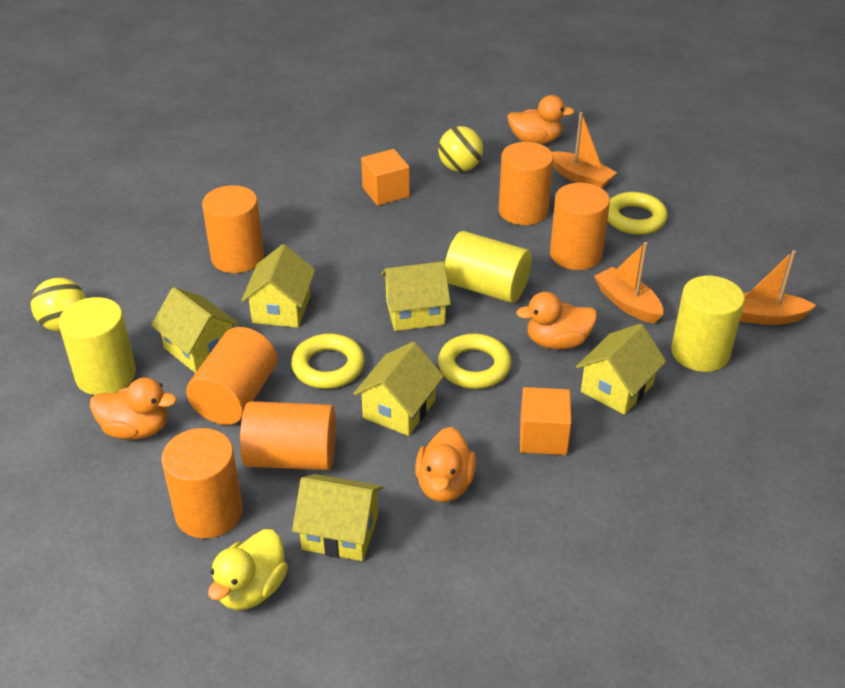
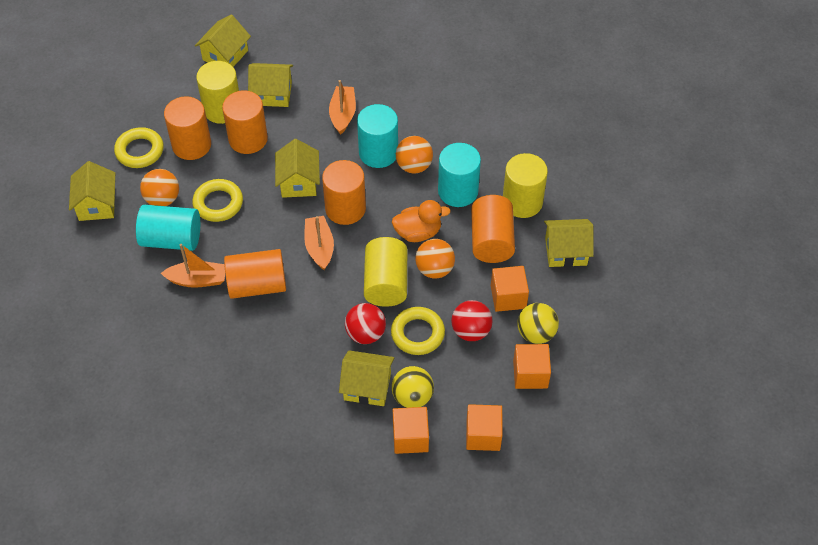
orange ball: 0 -> 3
orange cube: 2 -> 4
orange cylinder: 6 -> 5
orange duck: 4 -> 1
red ball: 0 -> 2
turquoise cylinder: 0 -> 3
yellow duck: 1 -> 0

